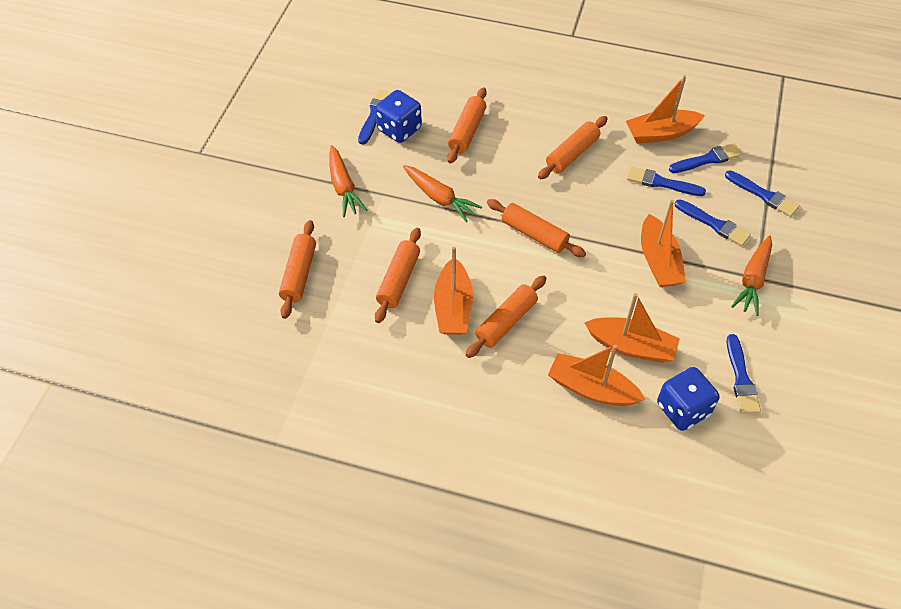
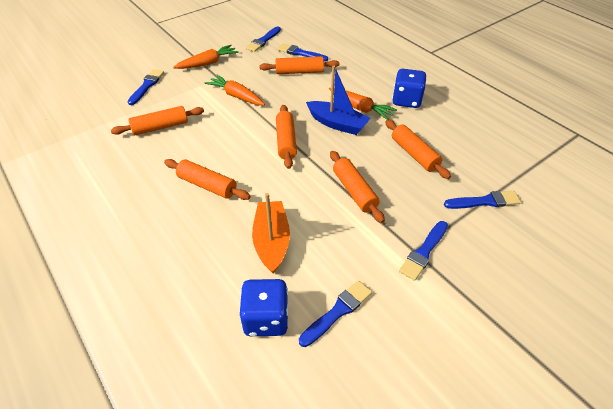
blue boat: 0 -> 1
orange boat: 5 -> 1

